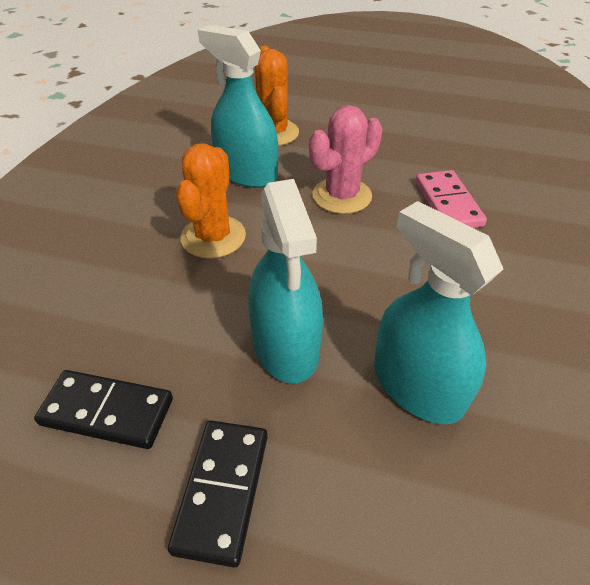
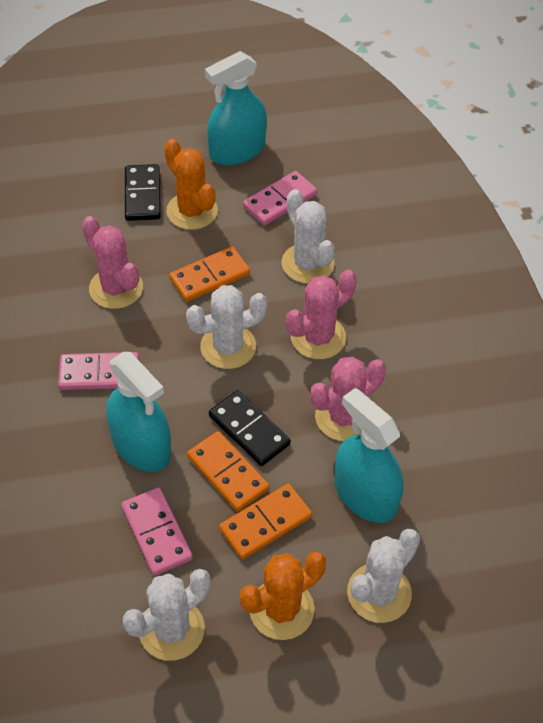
orange domino: 0 -> 3
pink cactus: 1 -> 3
pink domino: 1 -> 3
white cactus: 0 -> 4

